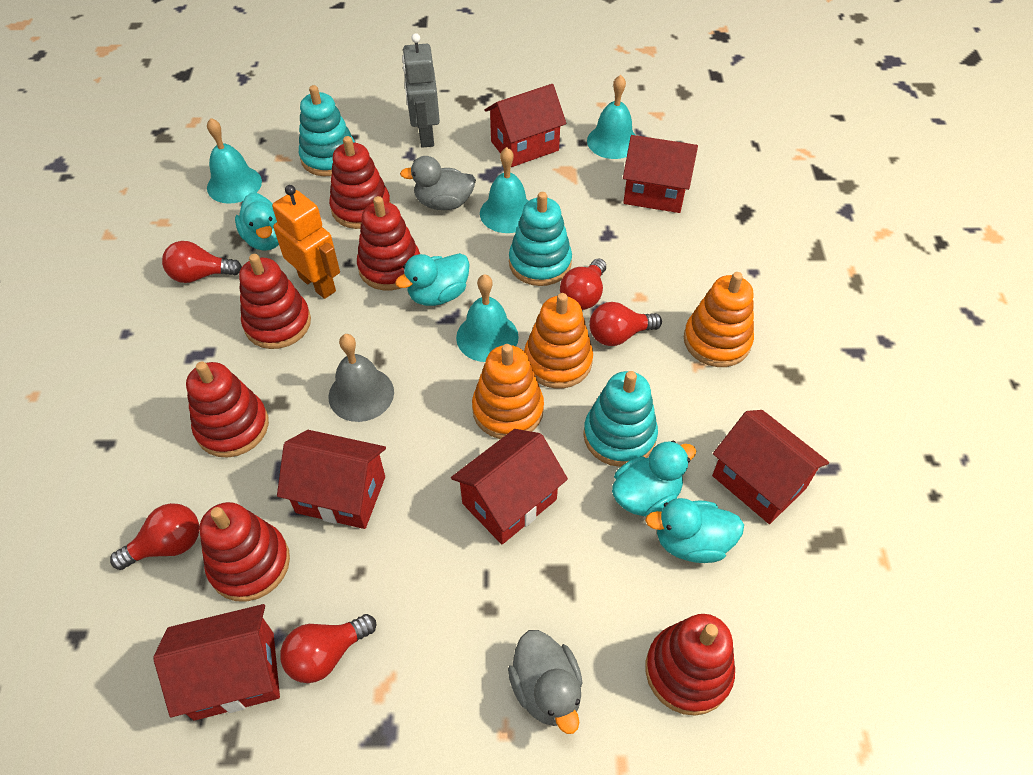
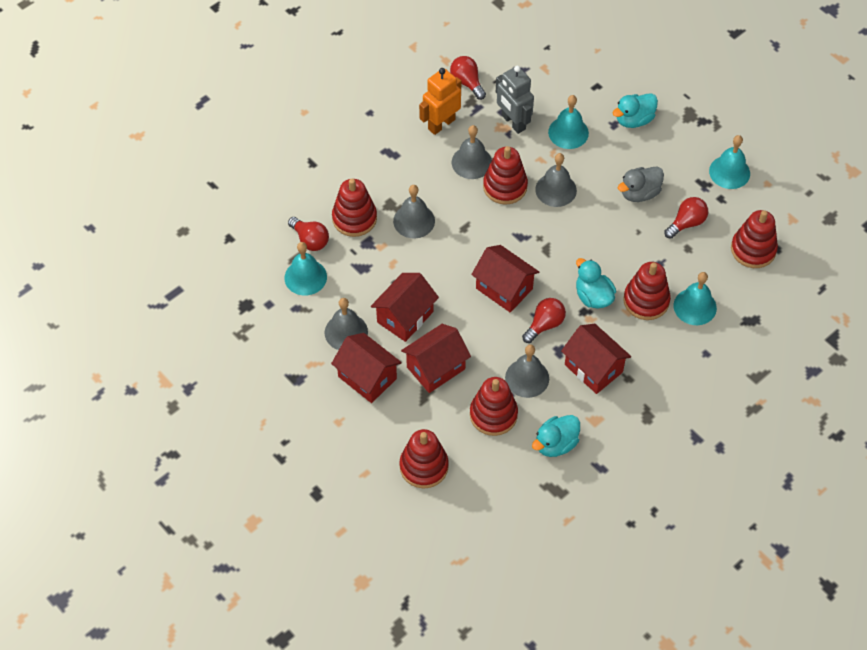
grey bell: 1 -> 5
grey duck: 2 -> 1
orange stacking toy: 3 -> 0
red house: 6 -> 5
red light bulb: 5 -> 4
turquoise duck: 4 -> 3
turquoise stacking toy: 3 -> 0

